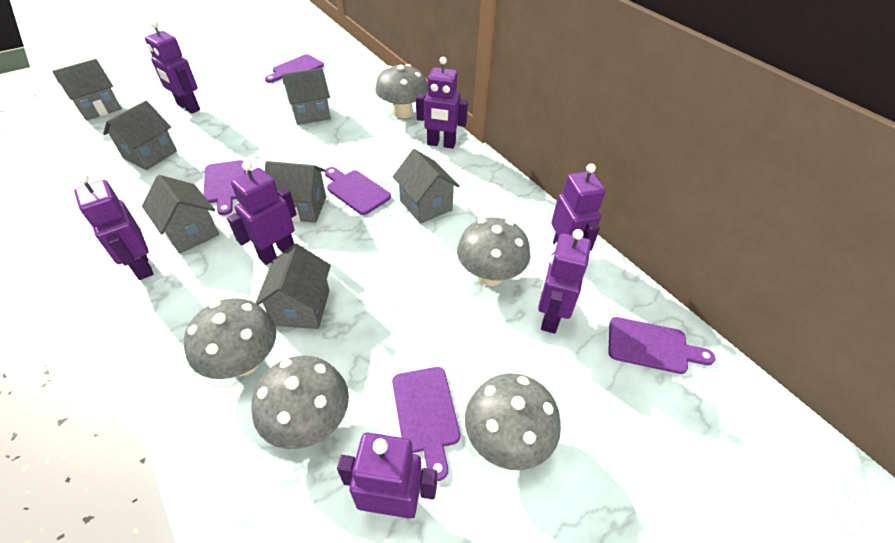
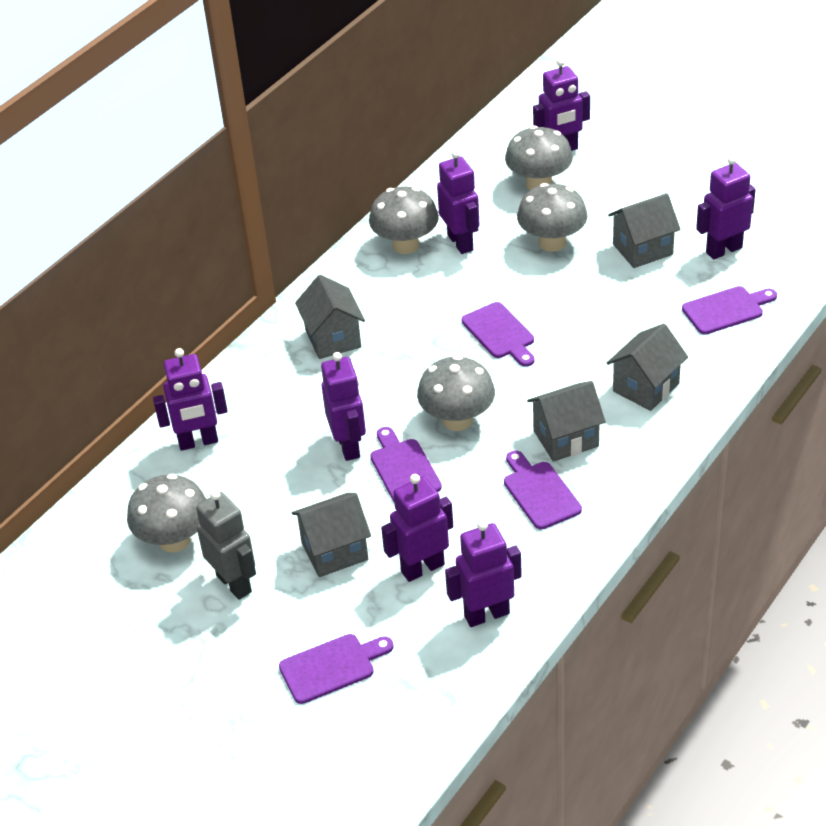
grey house: 7 -> 5
grey robot: 0 -> 1

